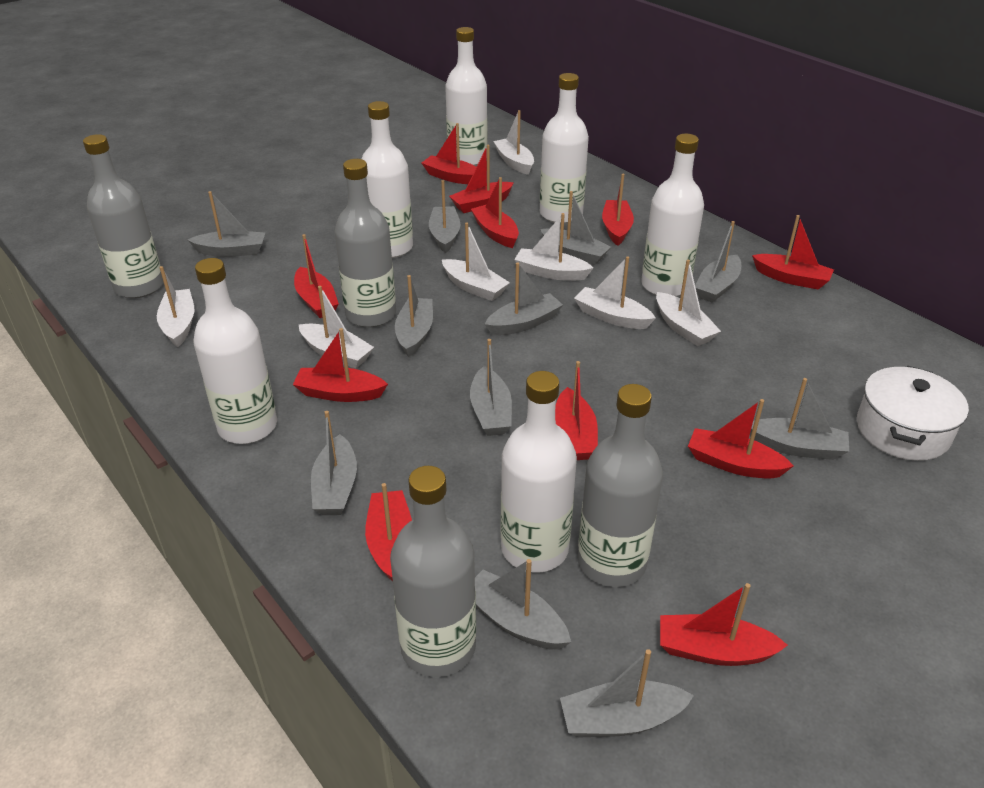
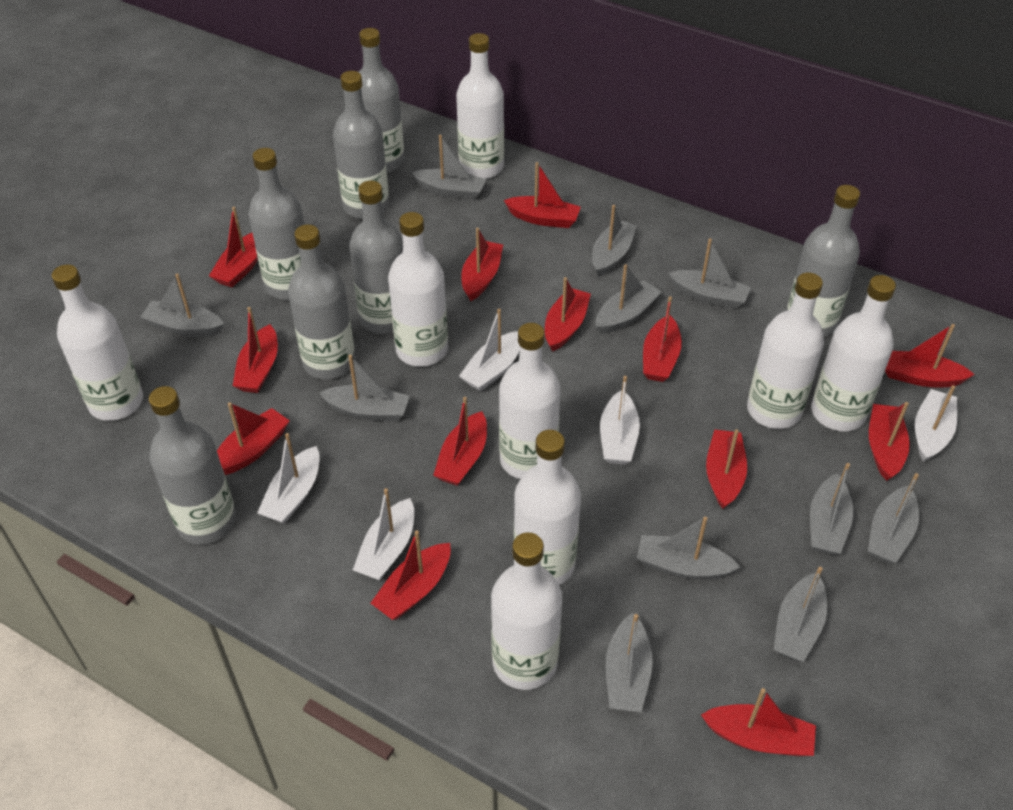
grey bottle: 4 -> 7
red boat: 11 -> 13
white boat: 7 -> 5
white bottle: 6 -> 8
white pot: 1 -> 0

